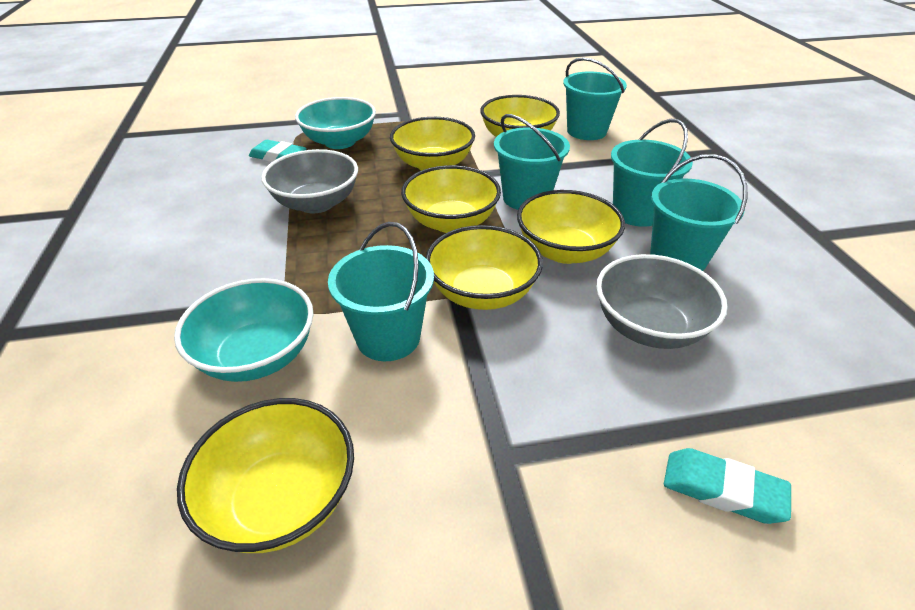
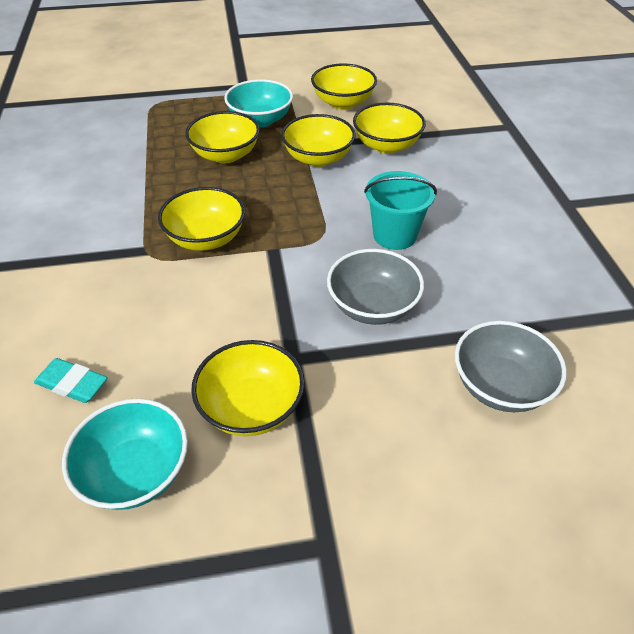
turquoise bucket: 5 -> 1
turquoise eraser: 2 -> 1

